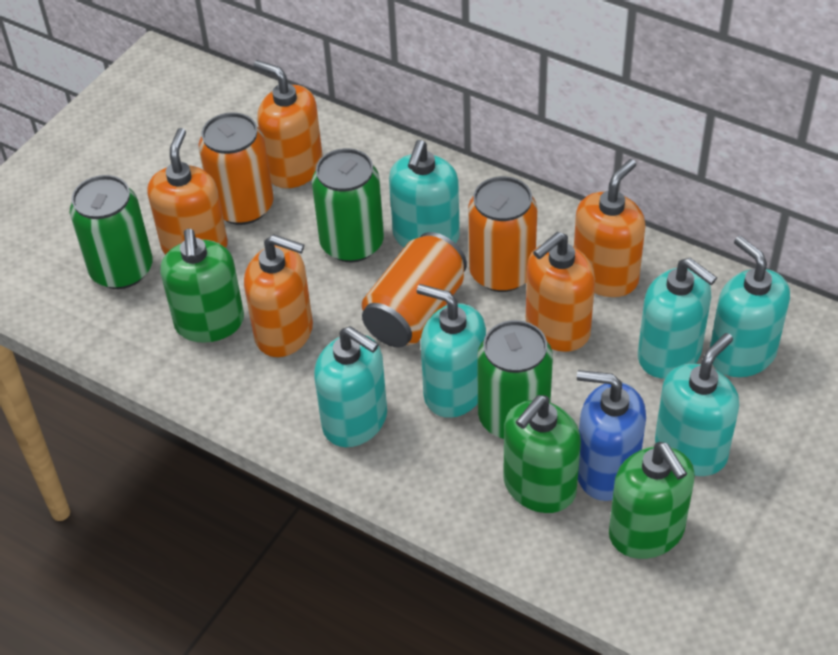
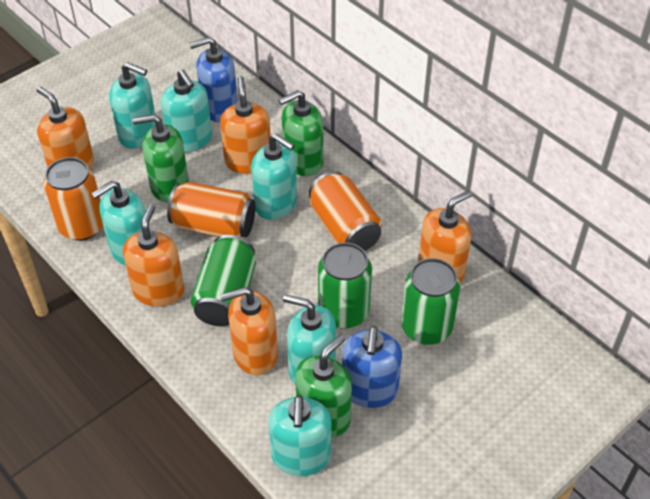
blue soap dispenser: 1 -> 2

